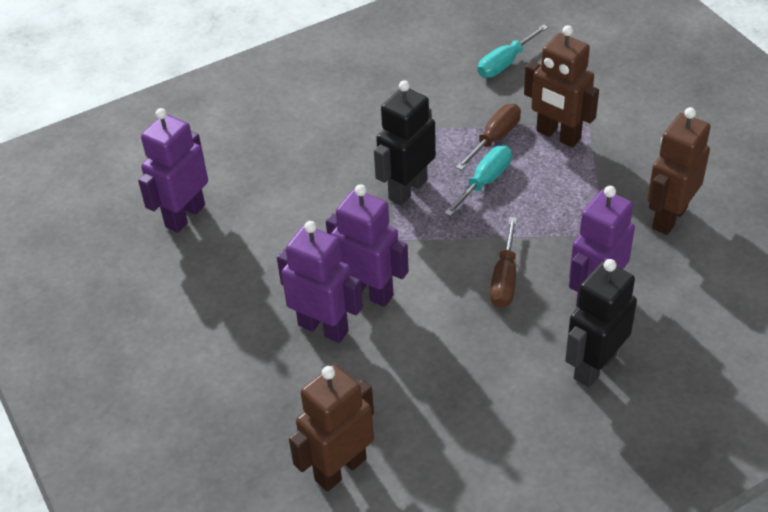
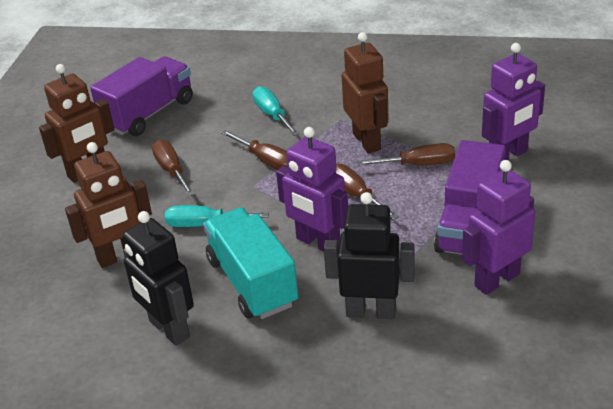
brown screwdriver: 2 -> 4
purple robot: 4 -> 3
purple truck: 0 -> 2
turquoise truck: 0 -> 1

